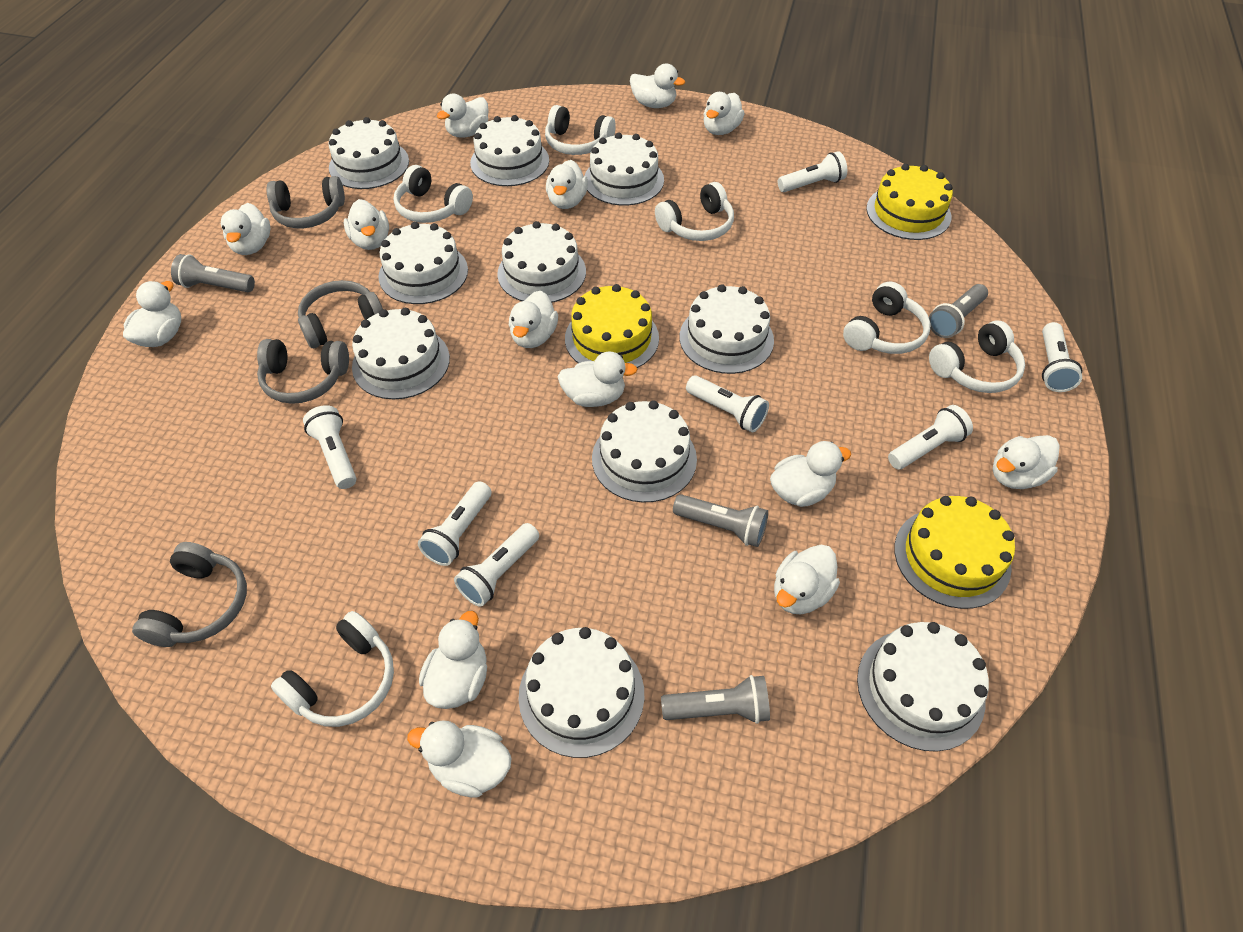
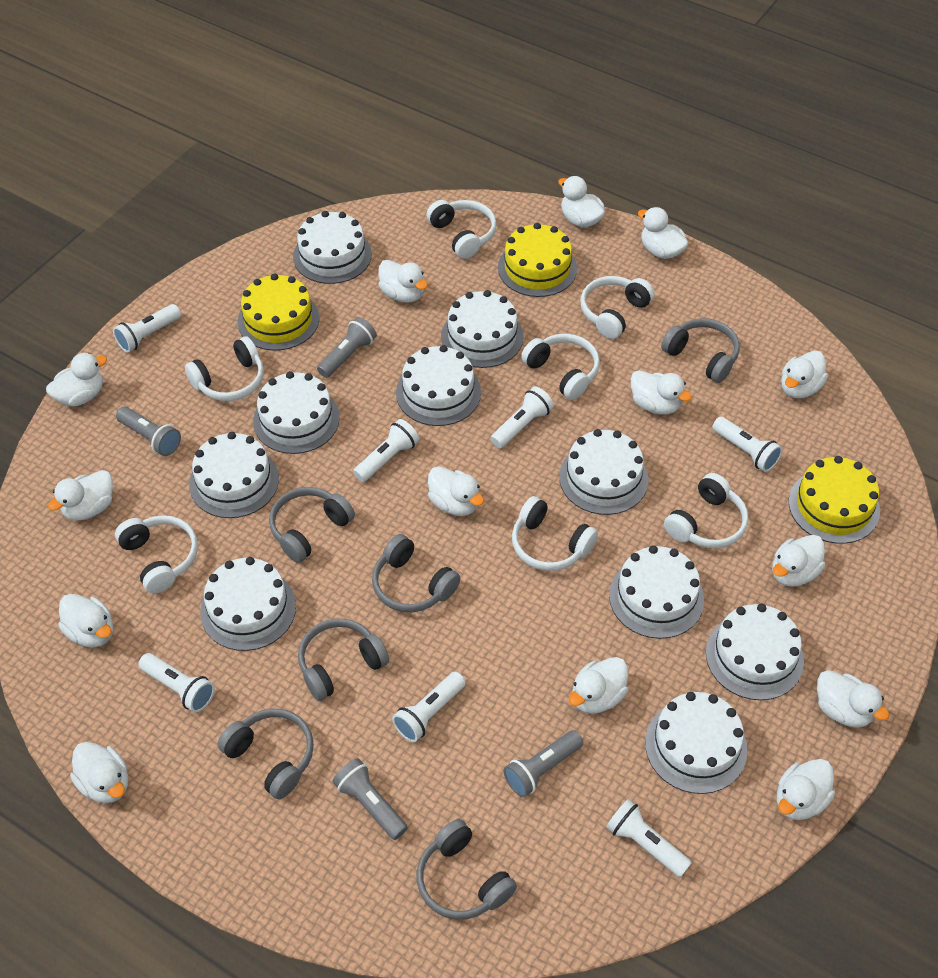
grey headphones: 4 -> 6
white headphones: 6 -> 7

